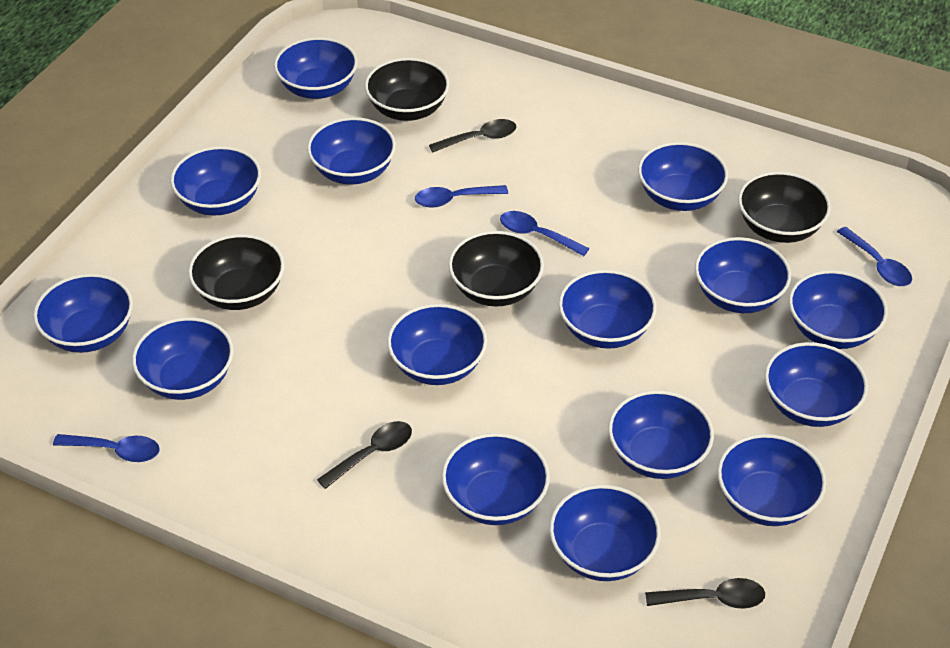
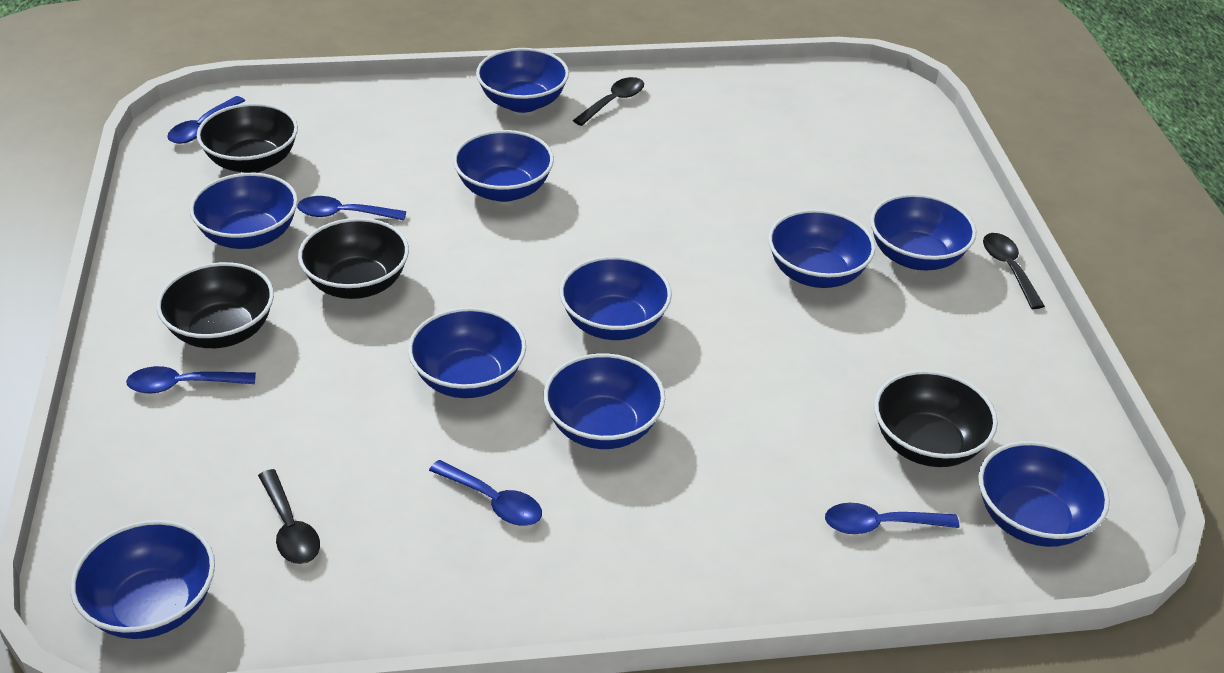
blue bowl: 15 -> 10
blue spoon: 4 -> 5

